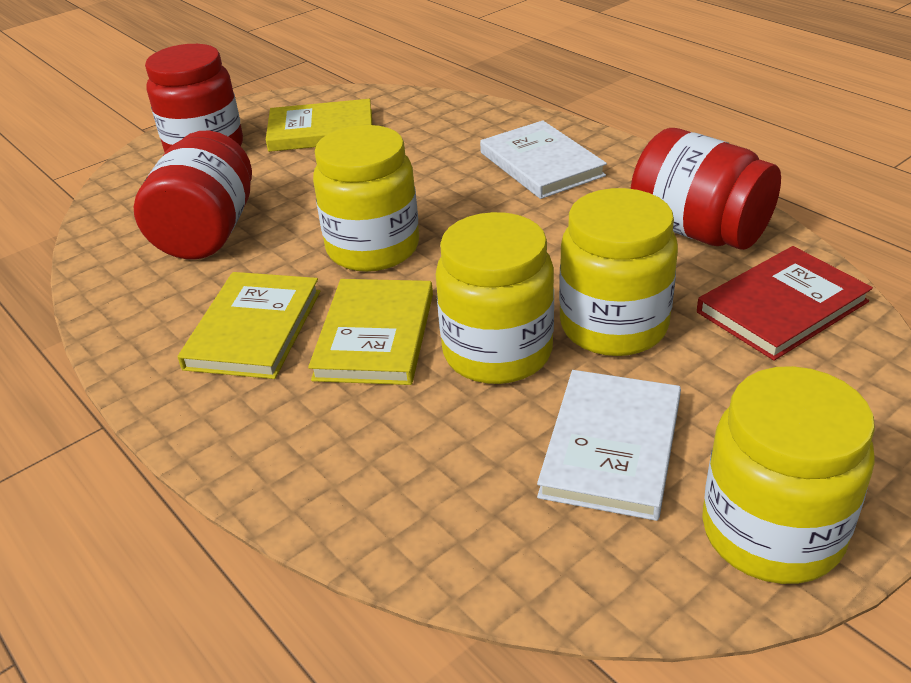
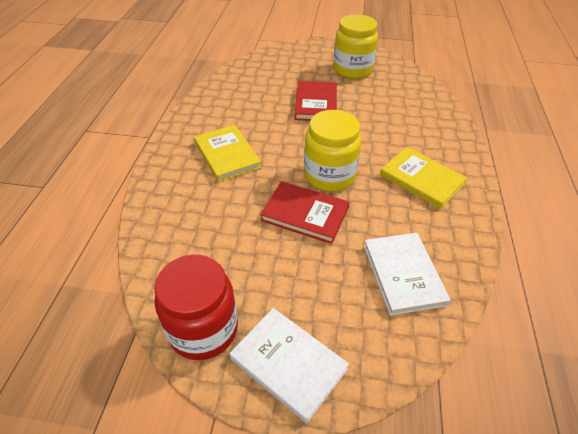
red book: 1 -> 2
red jar: 3 -> 1
yellow book: 3 -> 2
yellow jar: 4 -> 2

